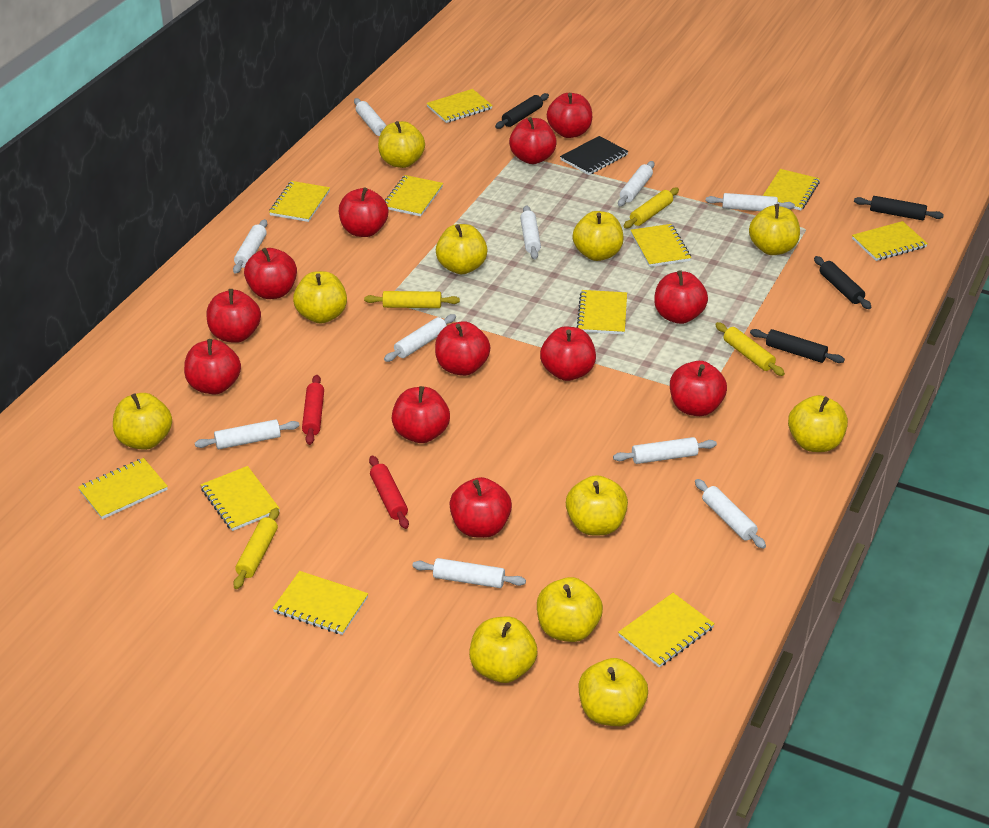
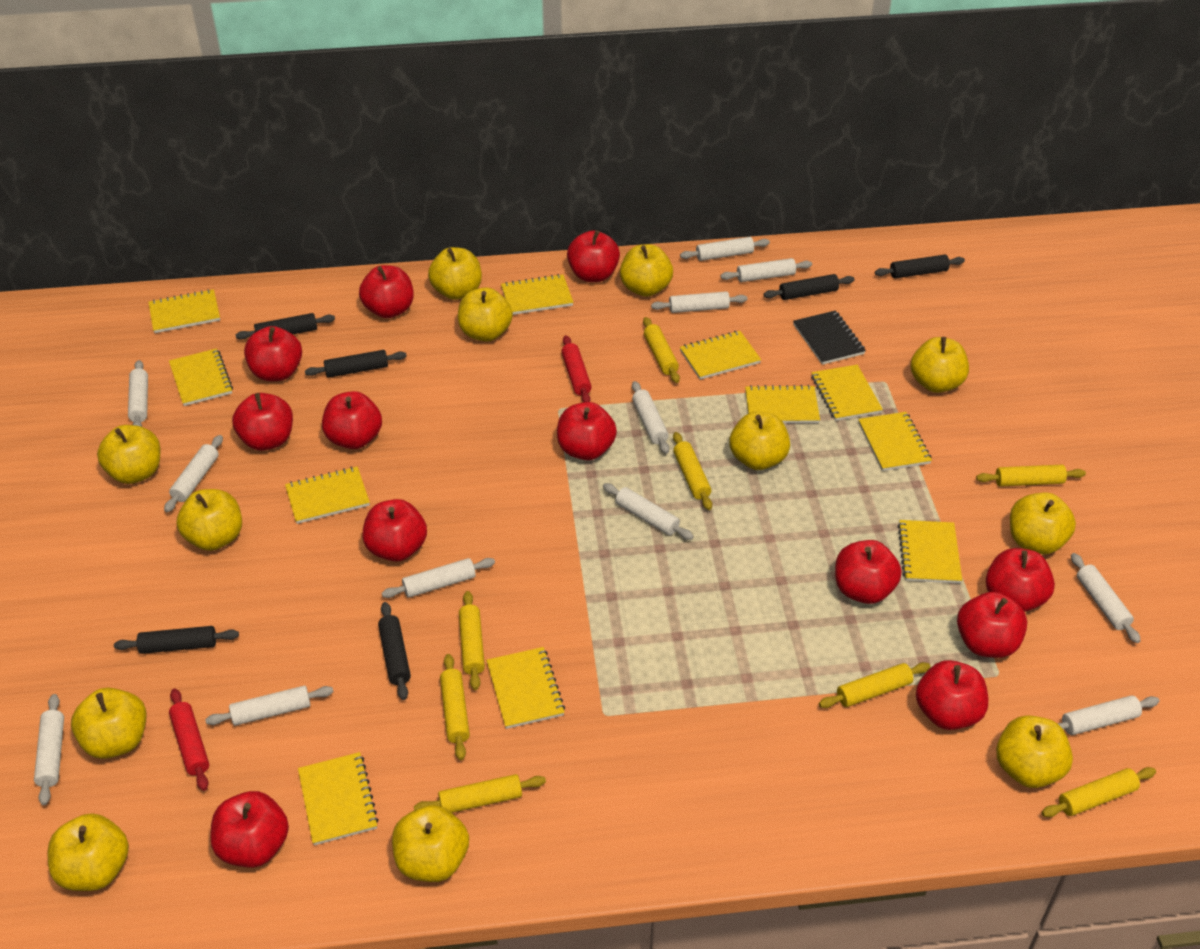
black rolling pin: 4 -> 6
white rolling pin: 10 -> 12
yellow apple: 11 -> 12
yellow rolling pin: 4 -> 8

